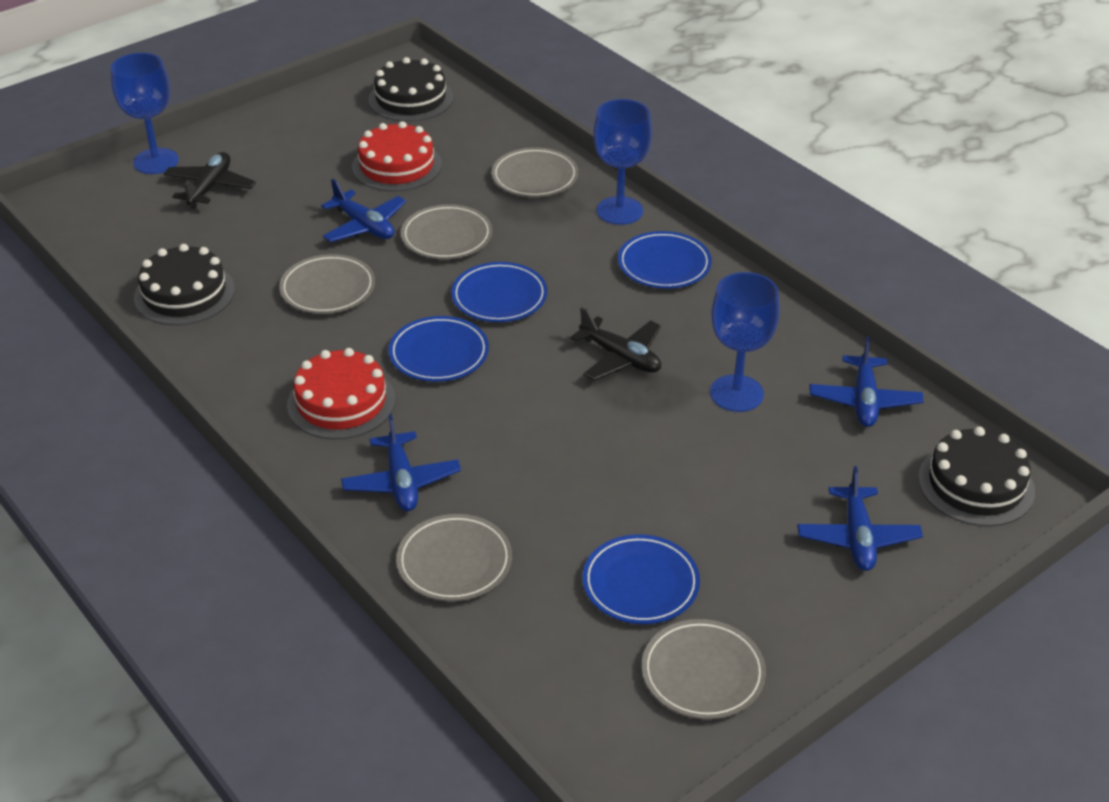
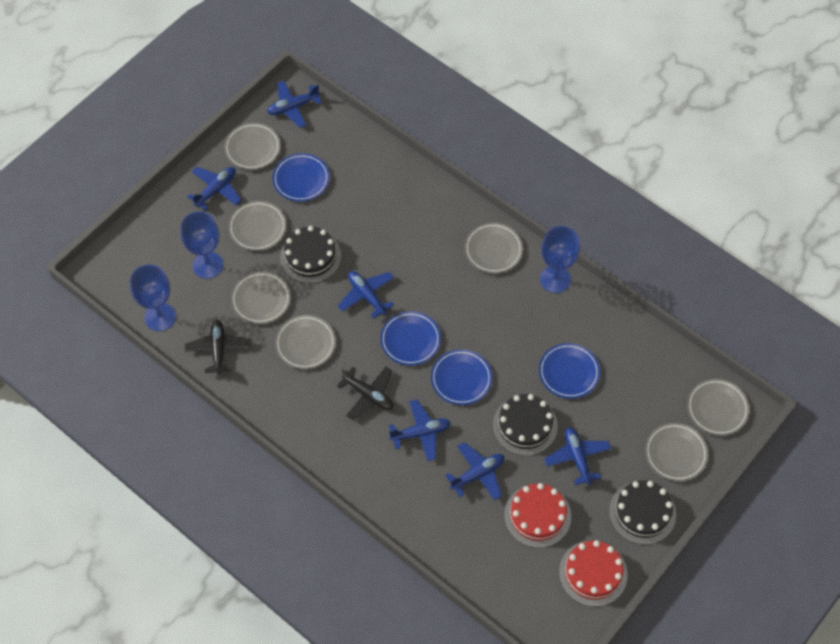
blue plane: 4 -> 6
grey plate: 5 -> 7

